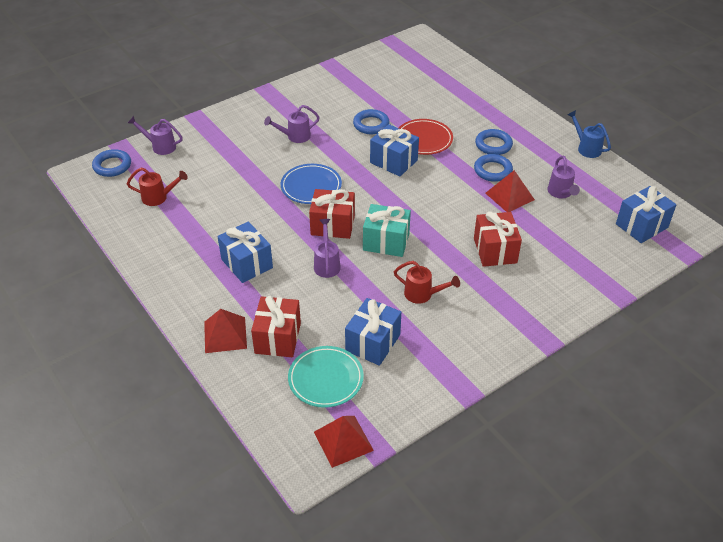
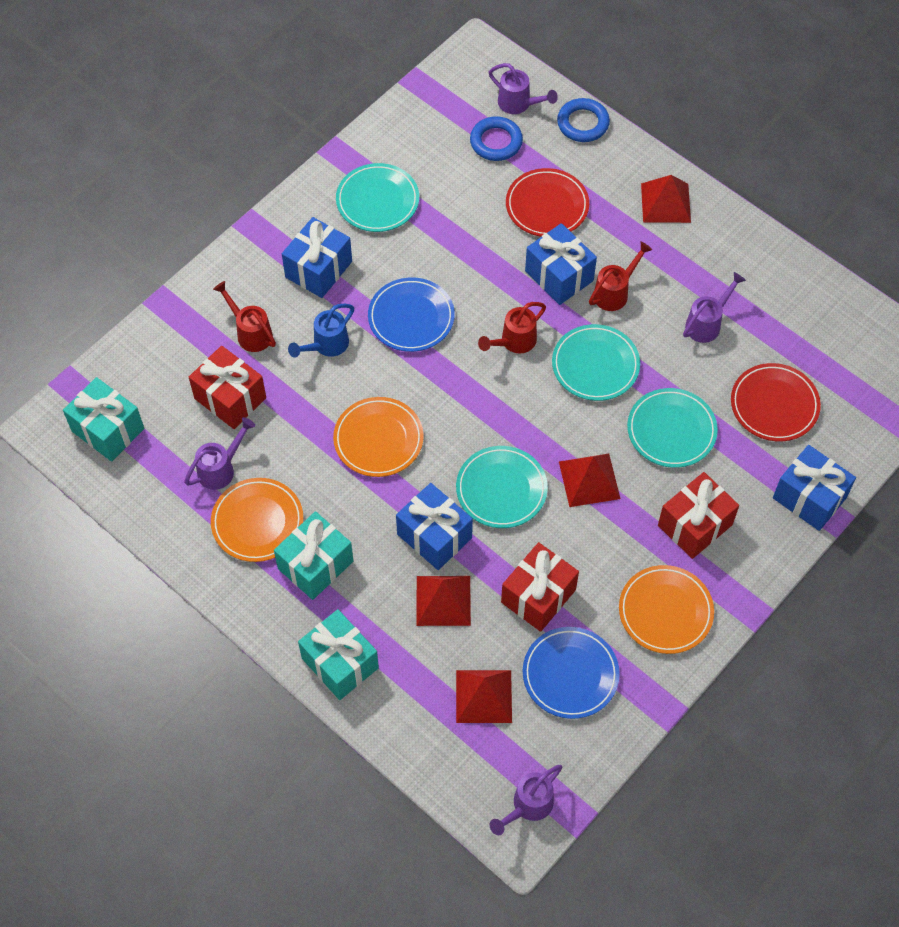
blue plate: 1 -> 2
blue ring: 4 -> 2
orange plate: 0 -> 3
red plate: 1 -> 2
red pyramid: 3 -> 4
red watering can: 2 -> 3
turquoise gift: 1 -> 3
turquoise plate: 1 -> 4

